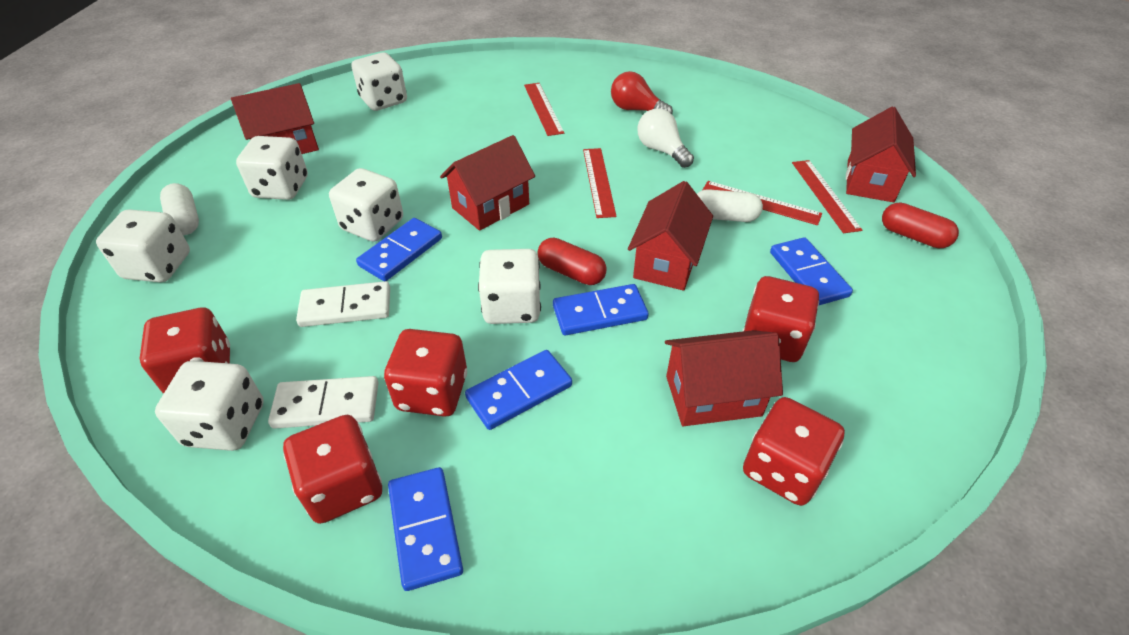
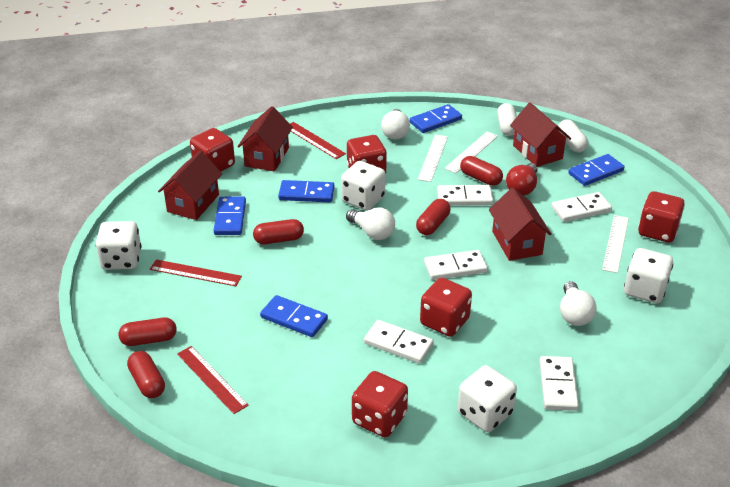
red capsule: 2 -> 5
red house: 5 -> 4
red ruler: 4 -> 3
white dice: 6 -> 4
white domino: 2 -> 5
white light bulb: 1 -> 3
white ruler: 0 -> 3

